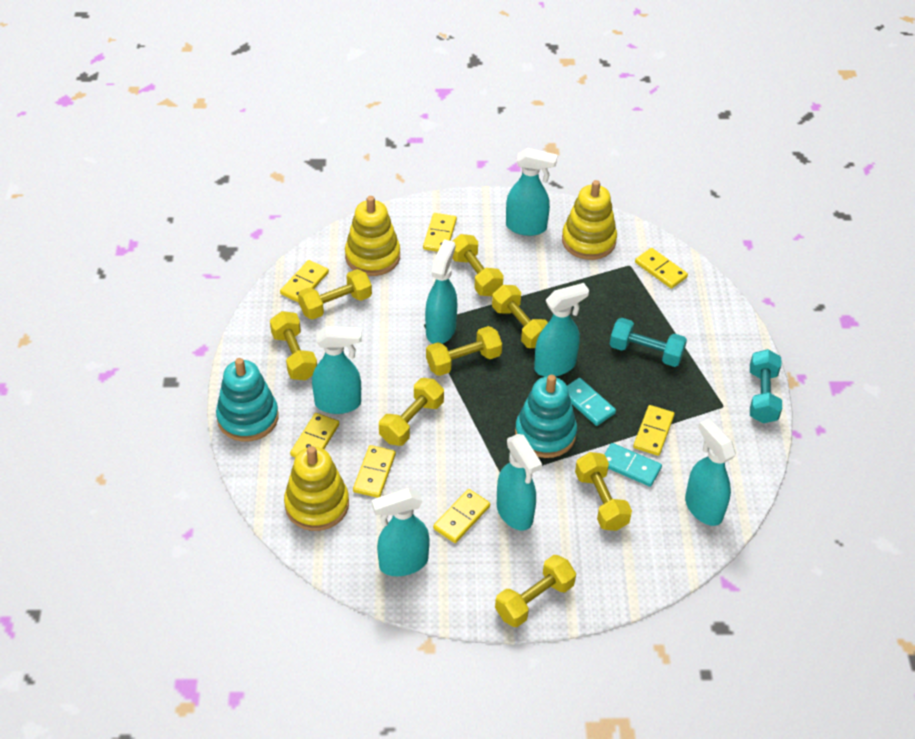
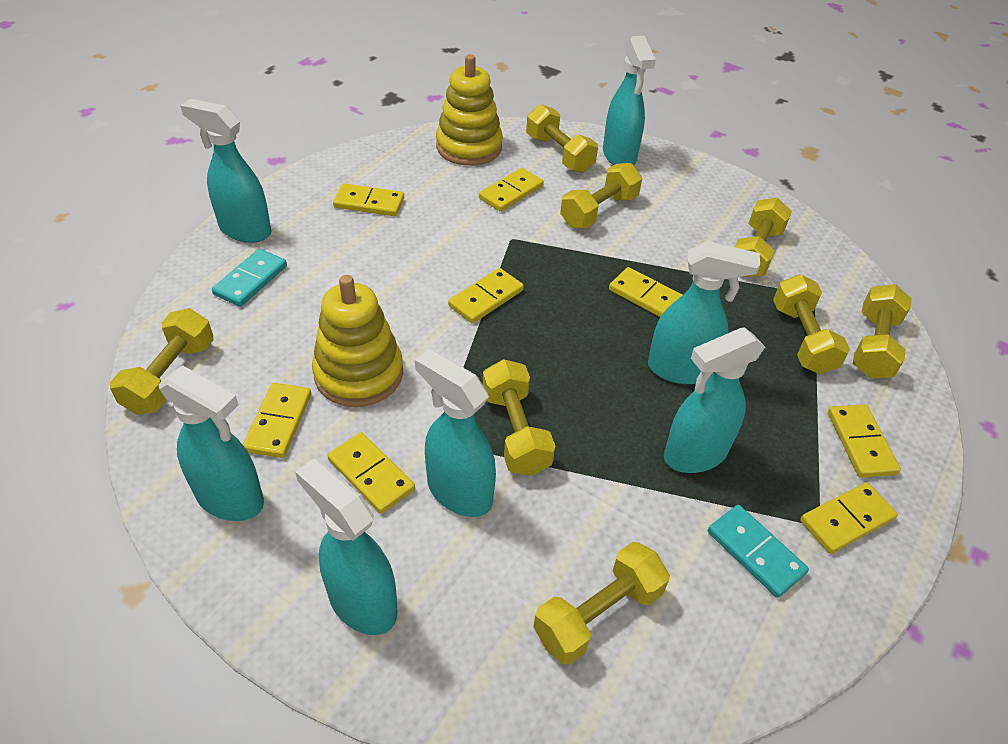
turquoise dumbbell: 2 -> 0
turquoise stacking toy: 2 -> 0
yellow domino: 7 -> 8
yellow stacking toy: 3 -> 2

